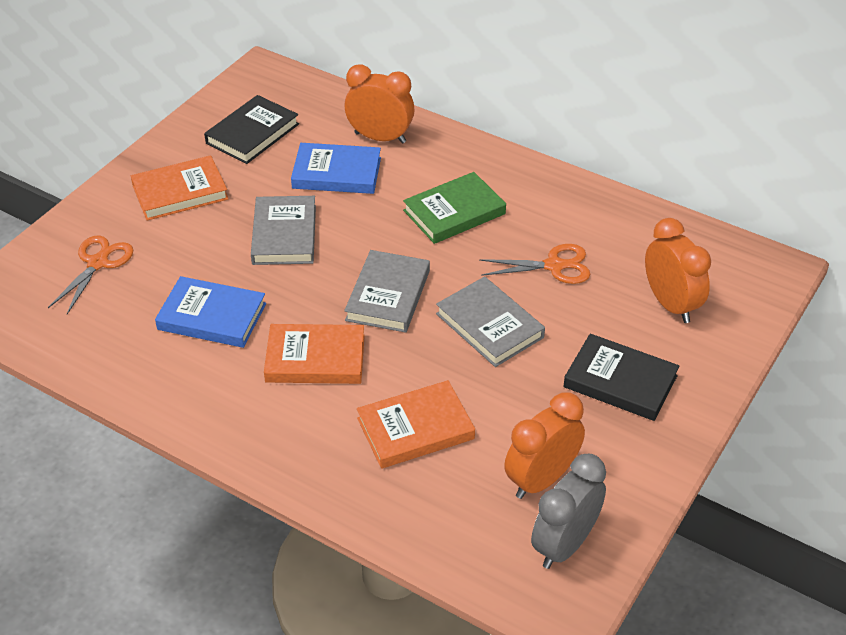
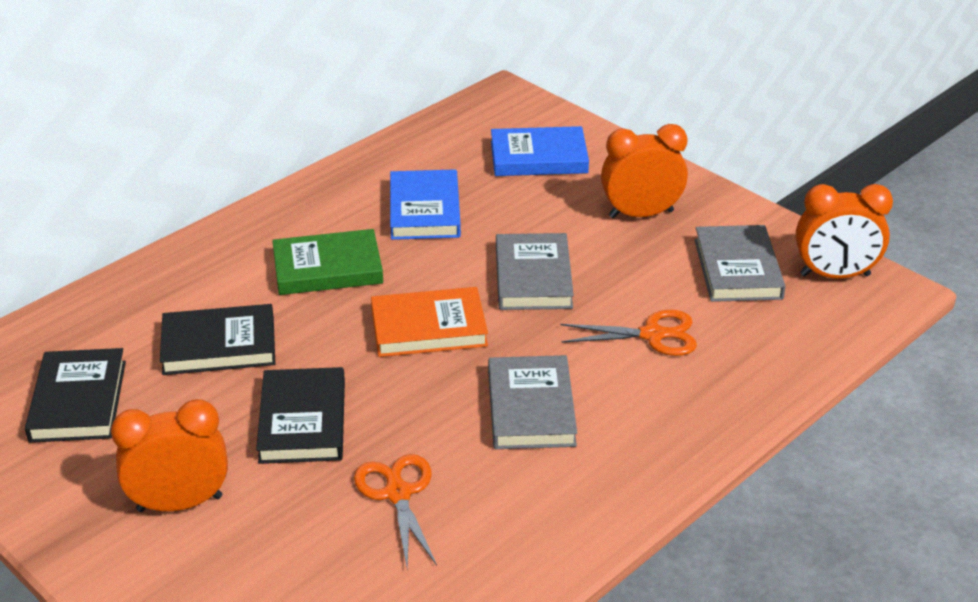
black book: 2 -> 3
grey clock: 1 -> 0
orange book: 3 -> 1

